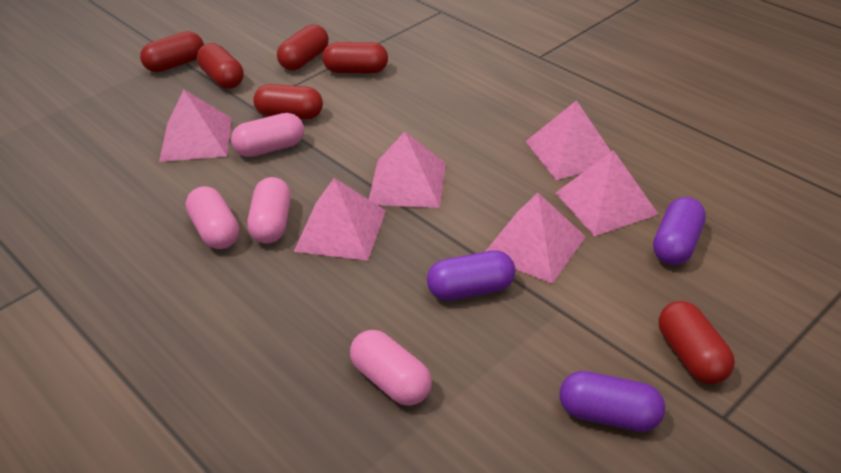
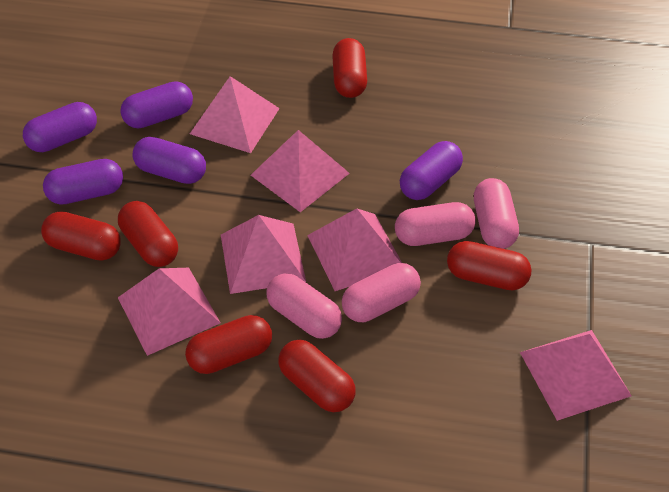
purple capsule: 3 -> 5

